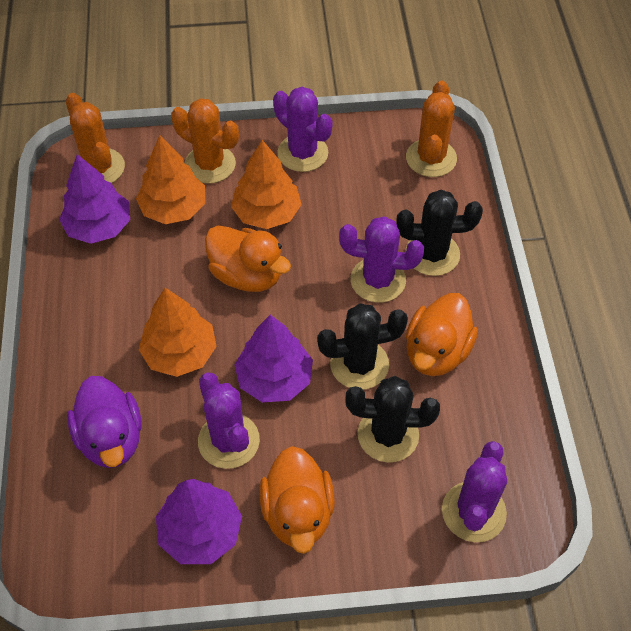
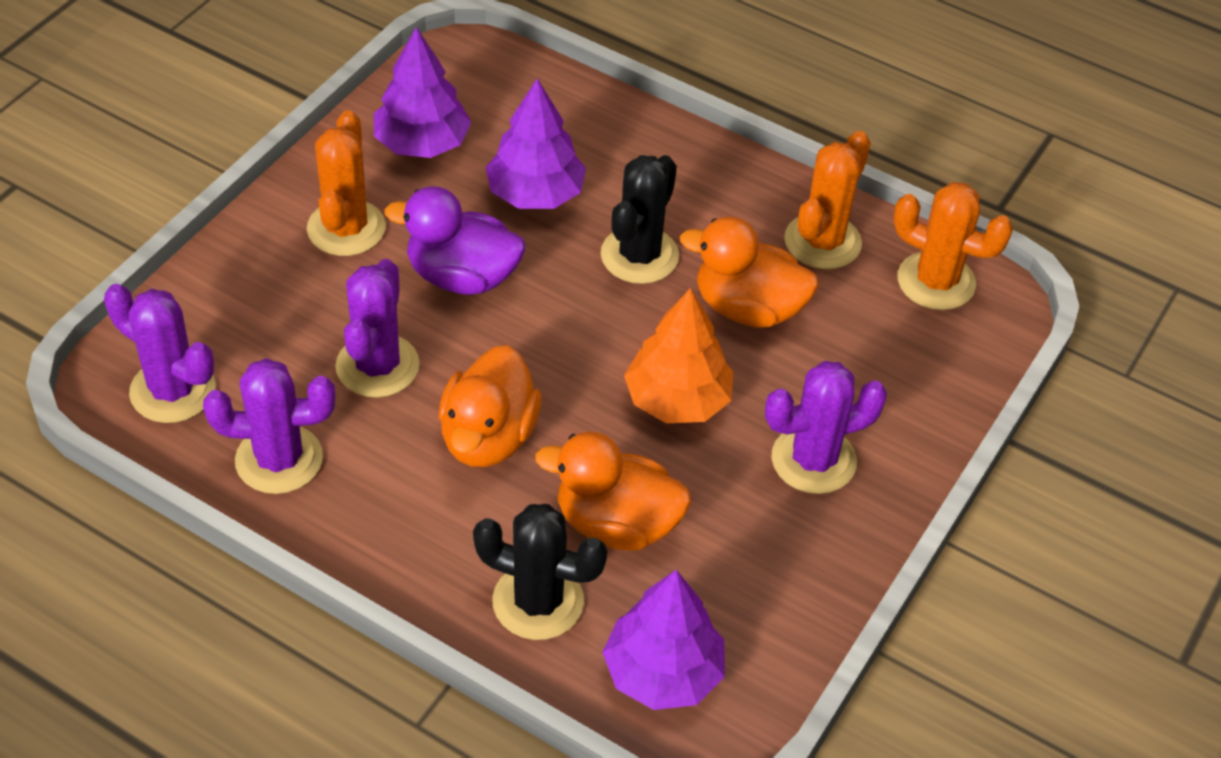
black cactus: 3 -> 2
orange tree: 3 -> 1

